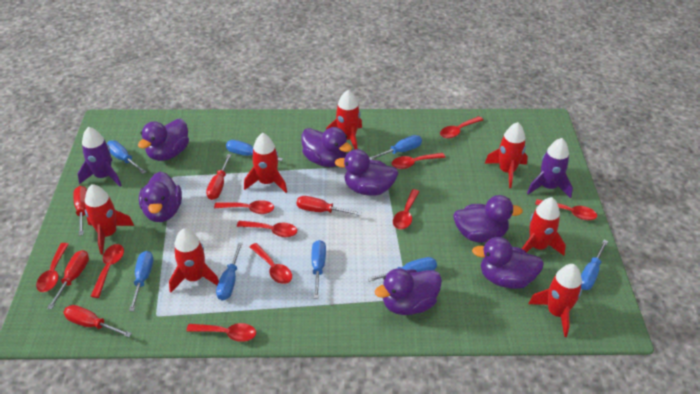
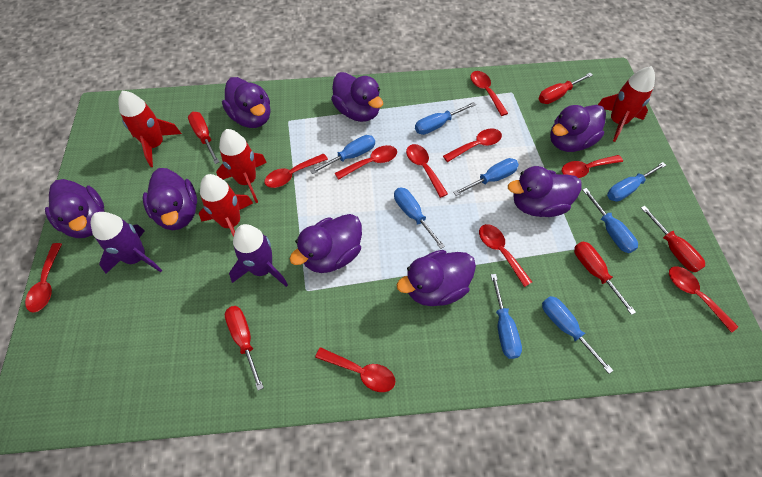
purple duck: 7 -> 8
red rocket: 7 -> 4

